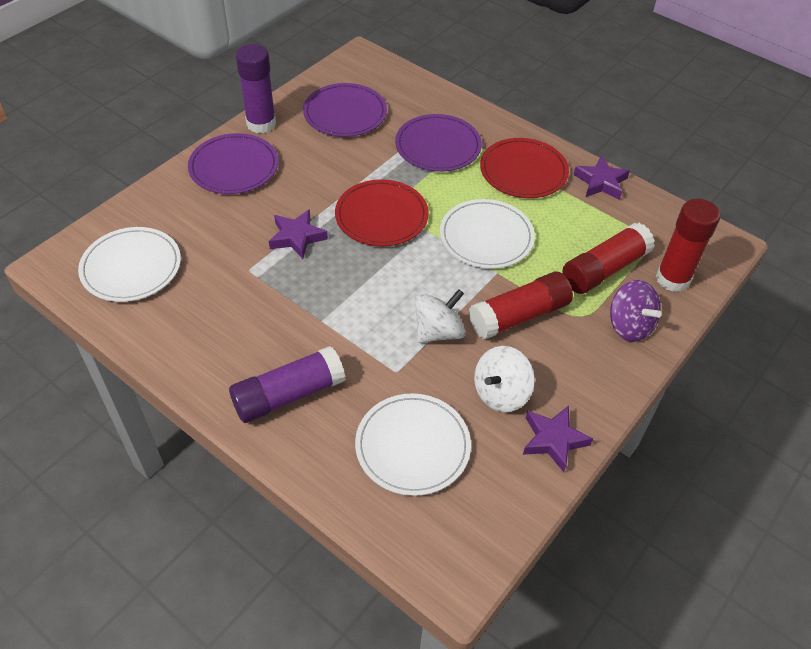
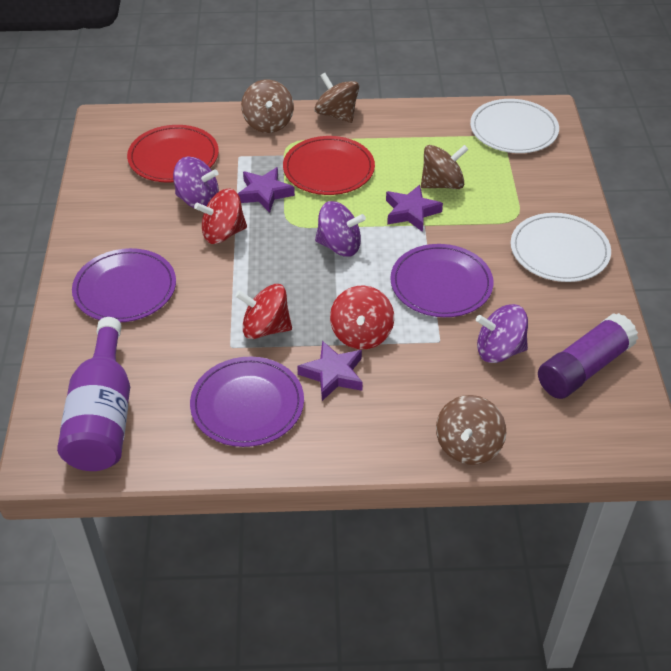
brown spinning top: 0 -> 4
purple bottle: 0 -> 1
purple glue stick: 2 -> 1
purple spinning top: 1 -> 3
red glue stick: 3 -> 0
red spinning top: 0 -> 3
white plate: 3 -> 2
white spinning top: 2 -> 0

